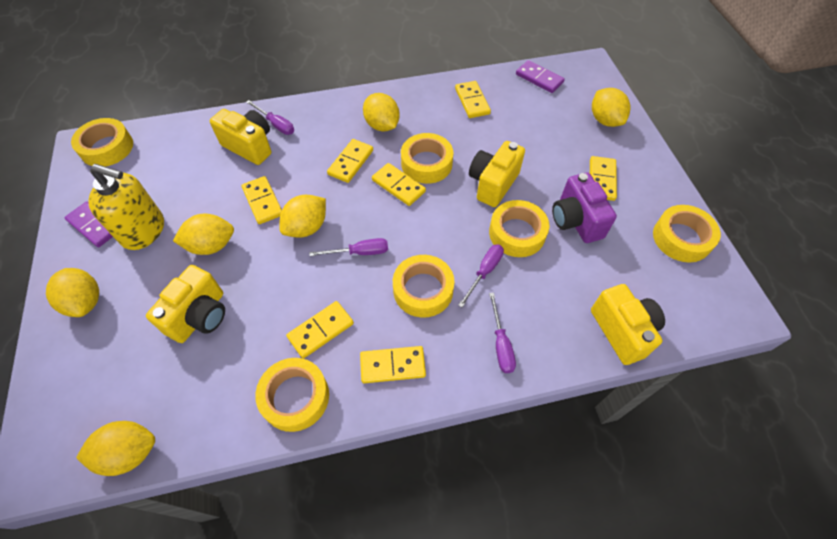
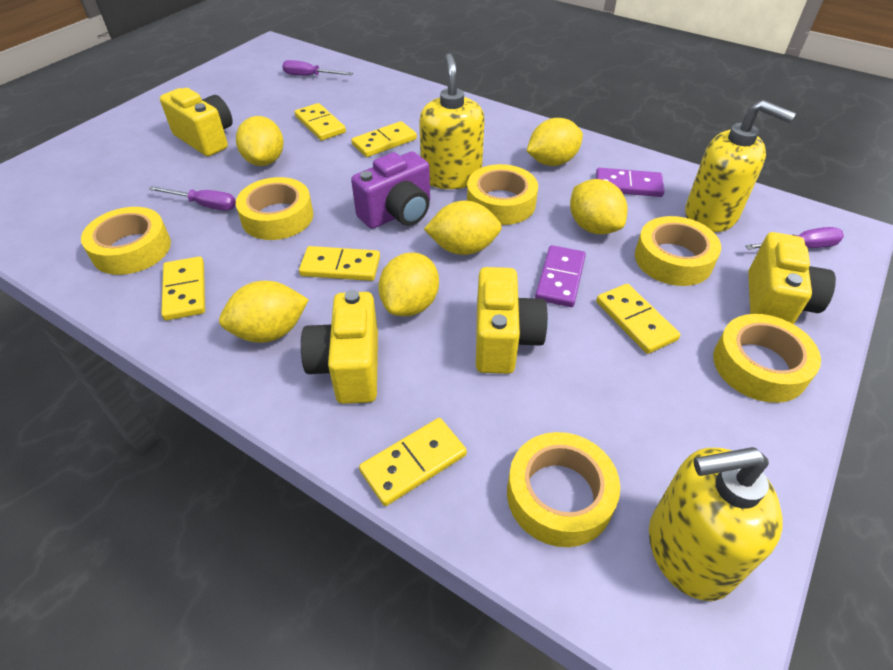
purple screwdriver: 4 -> 3
yellow domino: 7 -> 6
yellow soap dispenser: 1 -> 3

